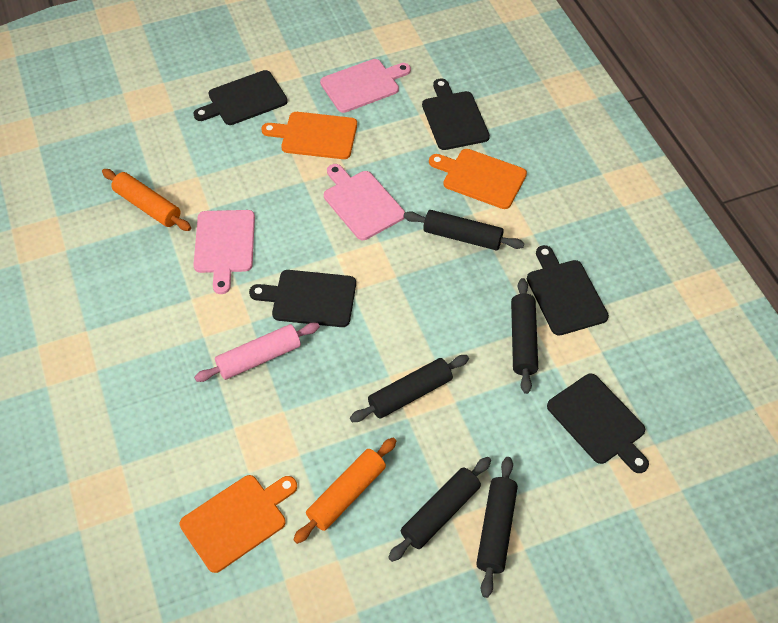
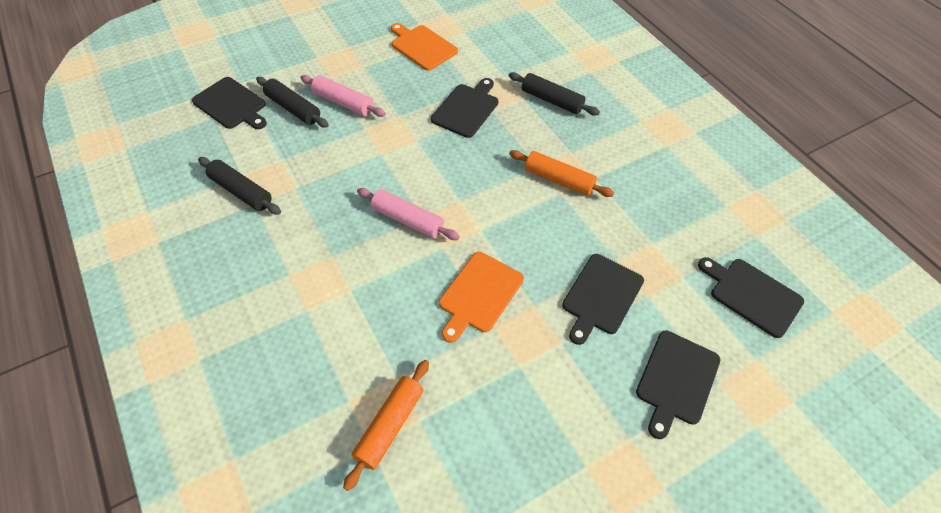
black rolling pin: 5 -> 3
orange cutting board: 3 -> 2
pink cutting board: 3 -> 0
pink rolling pin: 1 -> 2

